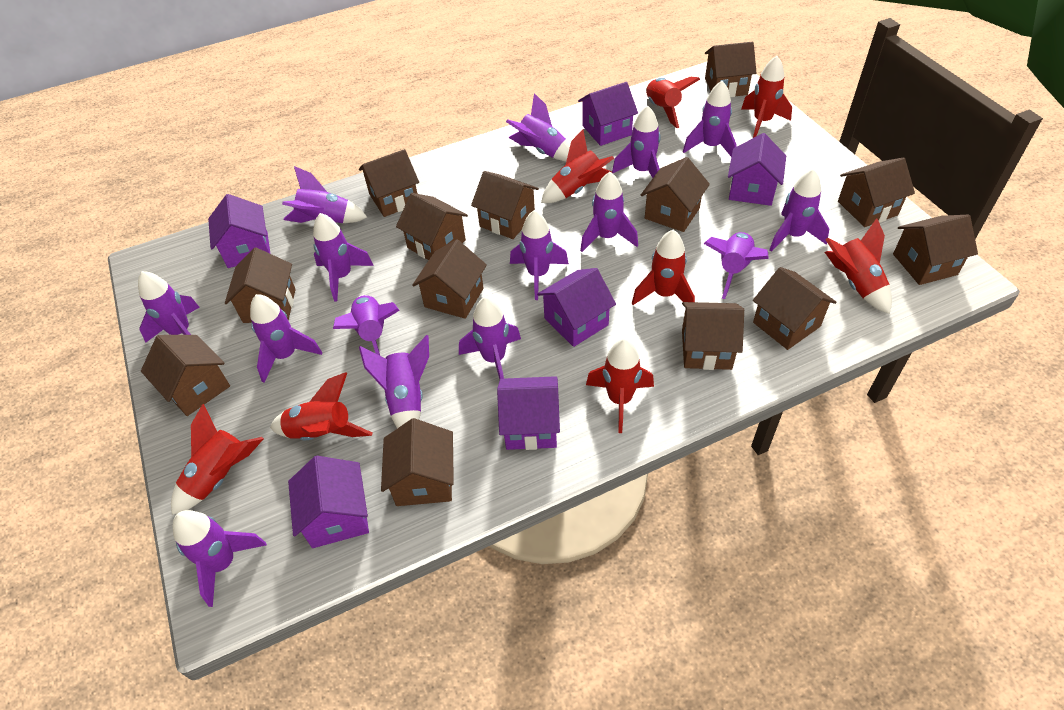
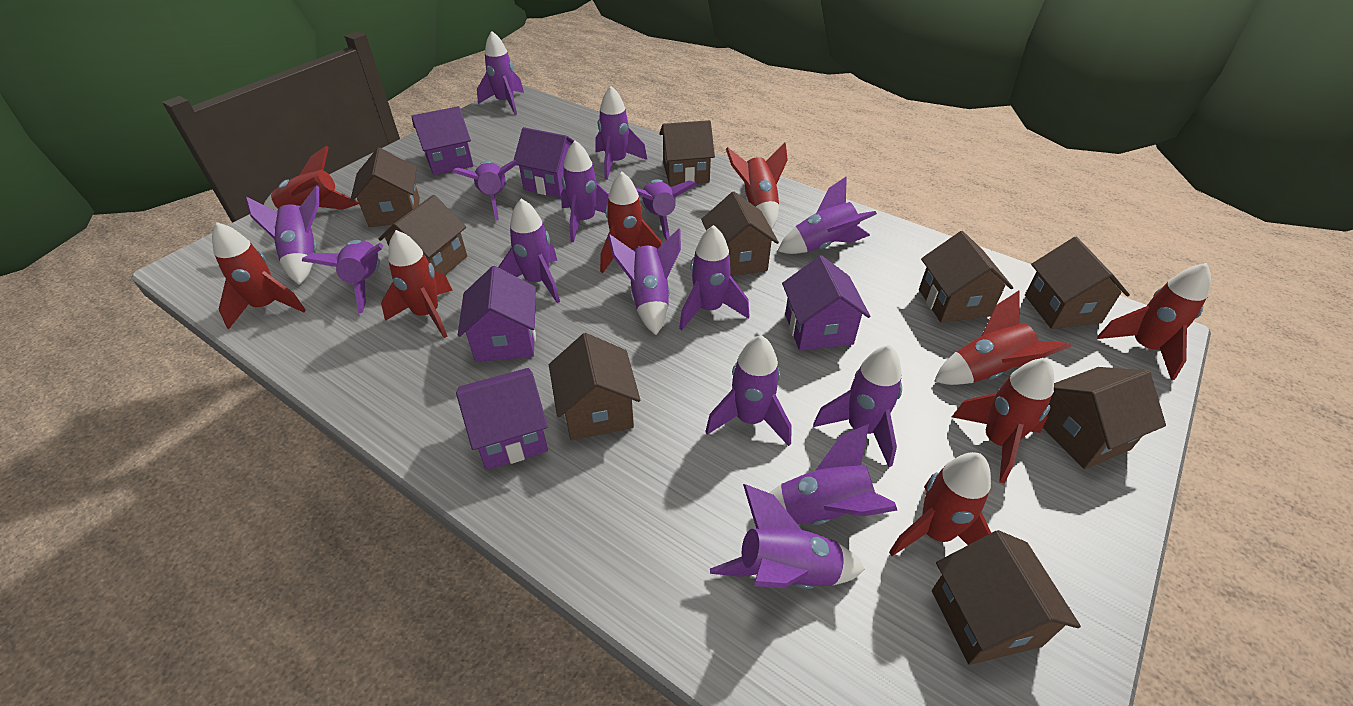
brown house: 13 -> 9
purple house: 6 -> 5
red rocket: 8 -> 9

